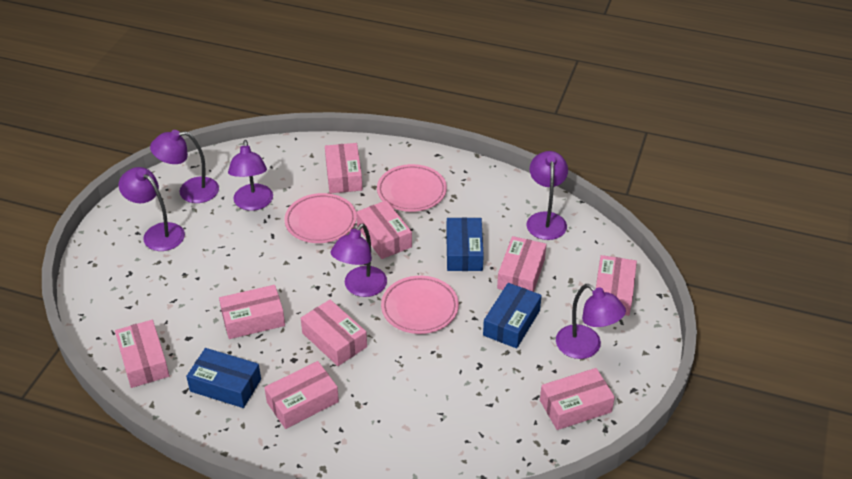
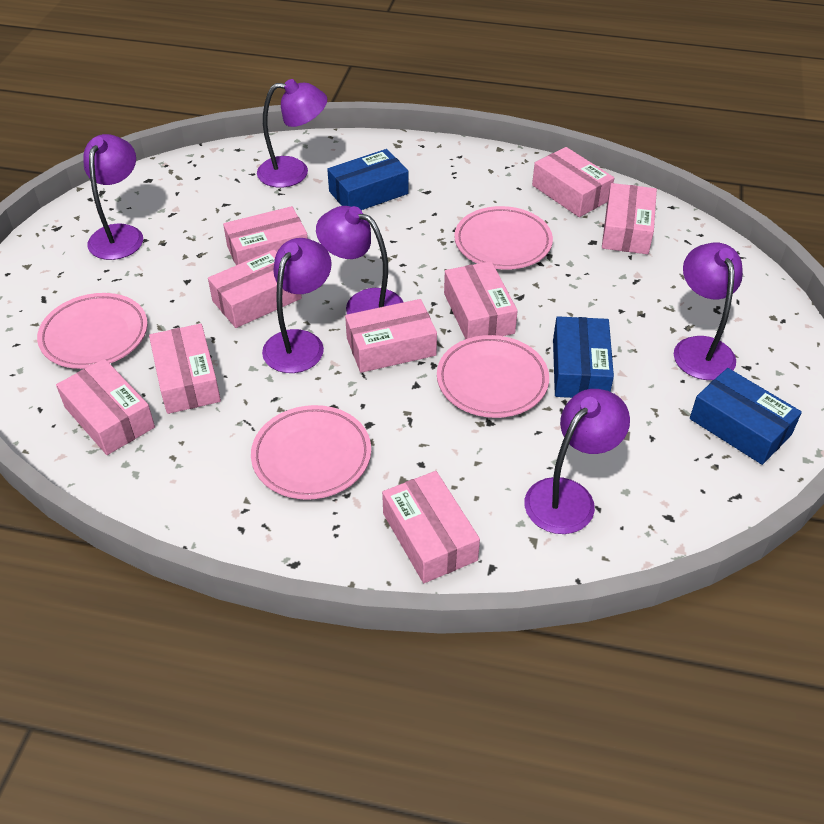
pink plate: 3 -> 4

